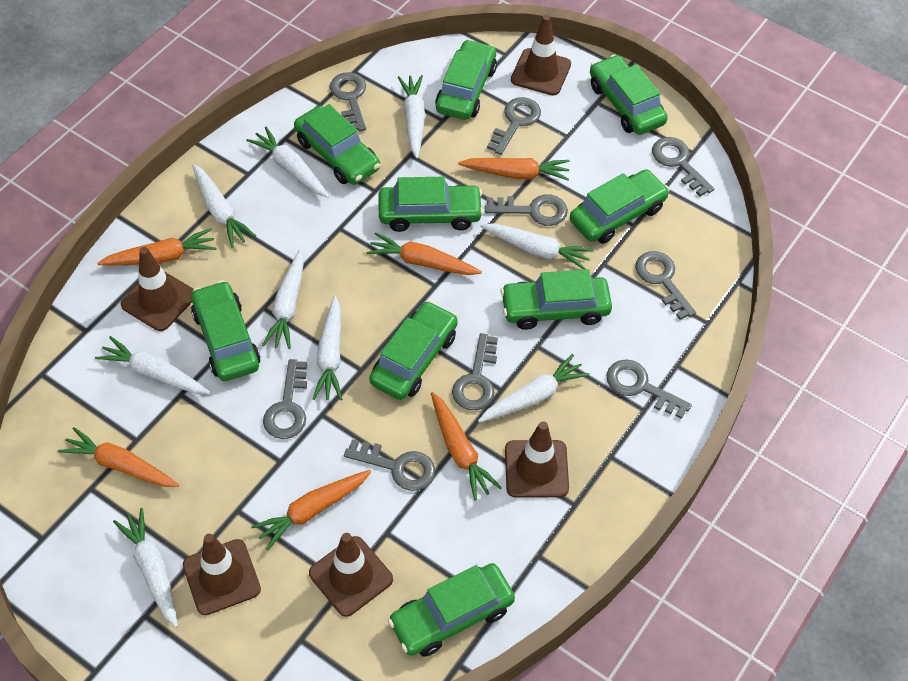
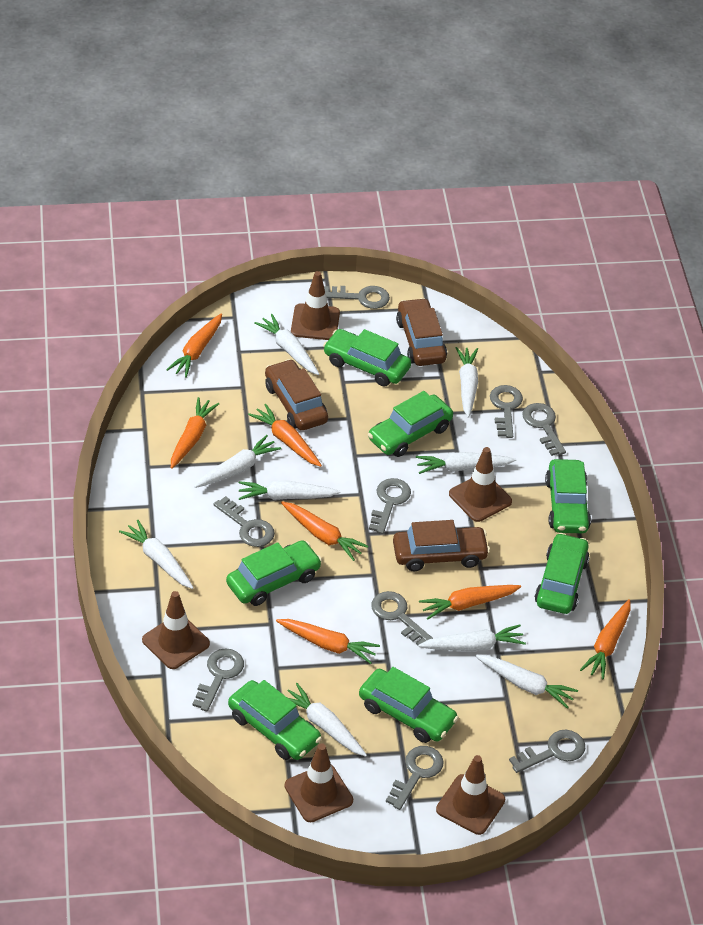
brown car: 0 -> 3
green car: 9 -> 7
orange carrot: 6 -> 7

